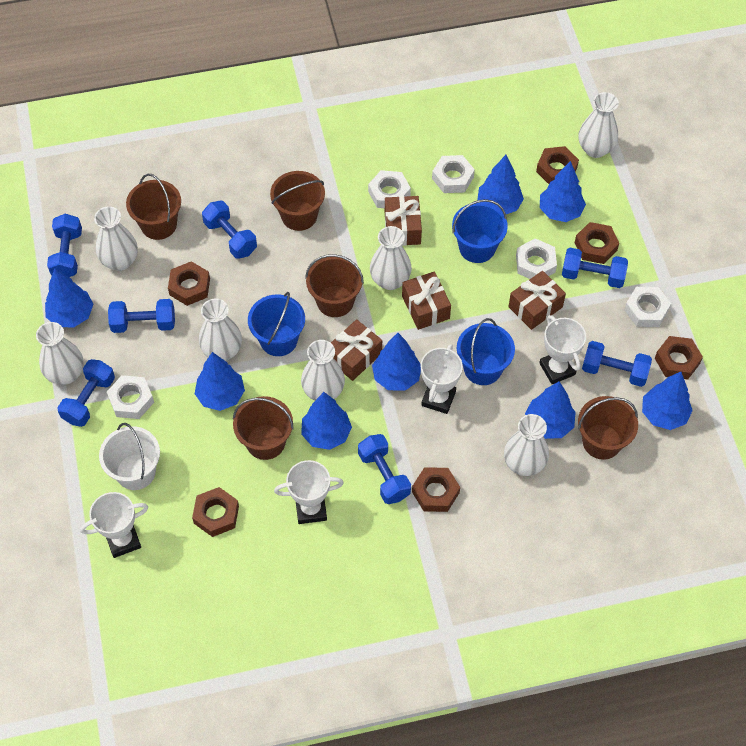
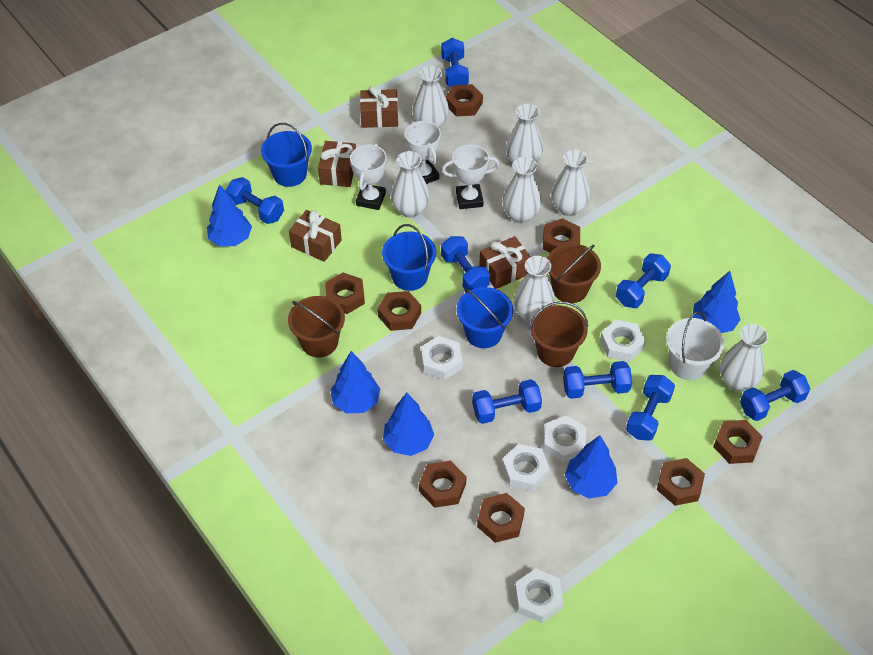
blue dumbbell: 7 -> 8
blue tree: 8 -> 5
brown bucket: 5 -> 3
brown nut: 6 -> 8
white trophy: 4 -> 3

